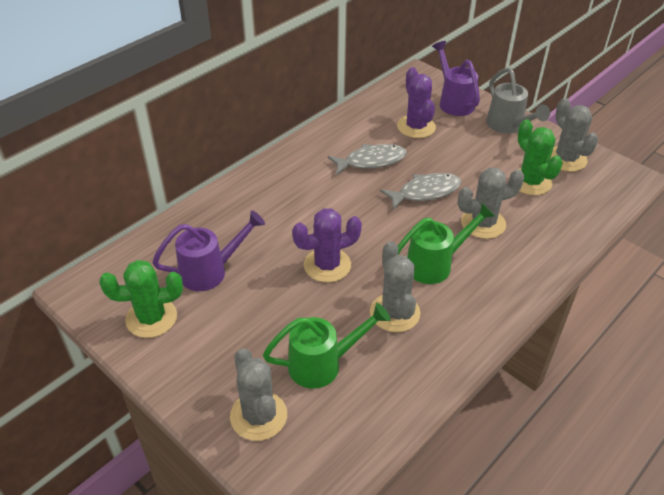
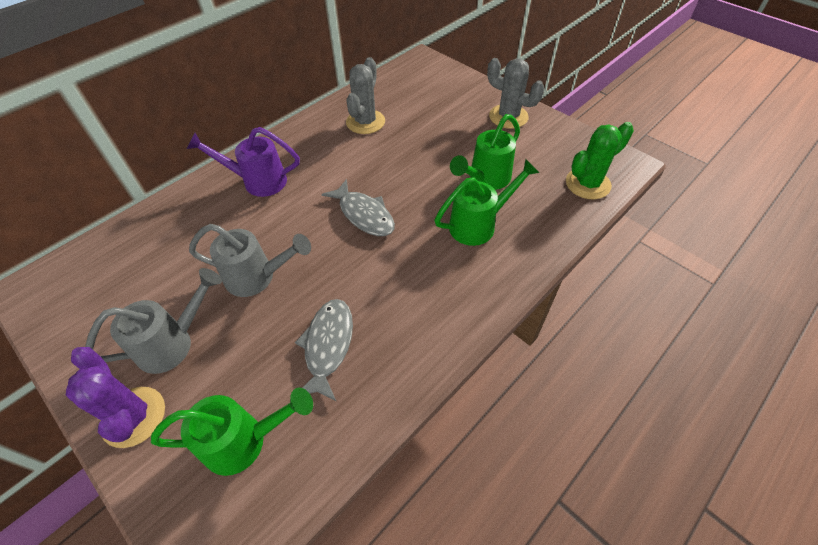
green cactus: 2 -> 1
green watering can: 2 -> 3
grey cactus: 4 -> 2
grey watering can: 1 -> 2
purple cactus: 2 -> 1
purple watering can: 2 -> 1

